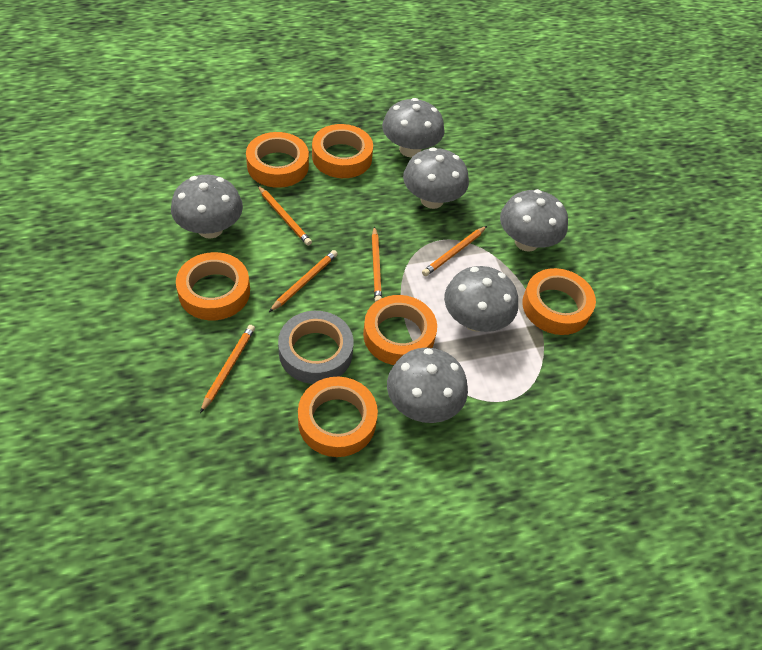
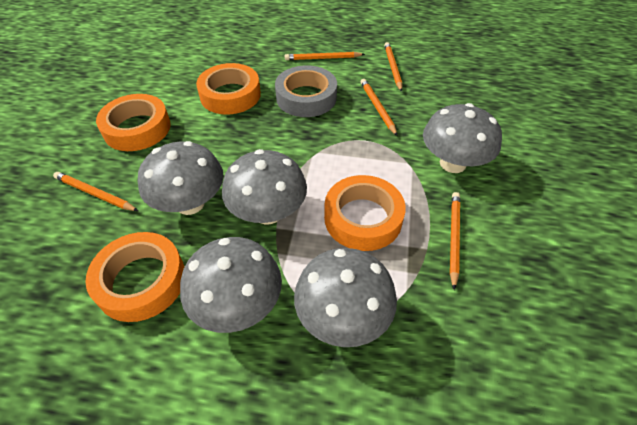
grey mushroom: 6 -> 5
orange tape: 6 -> 4

